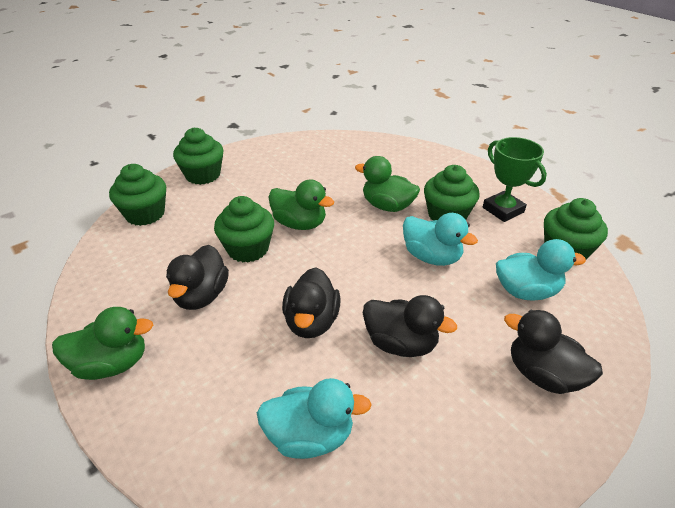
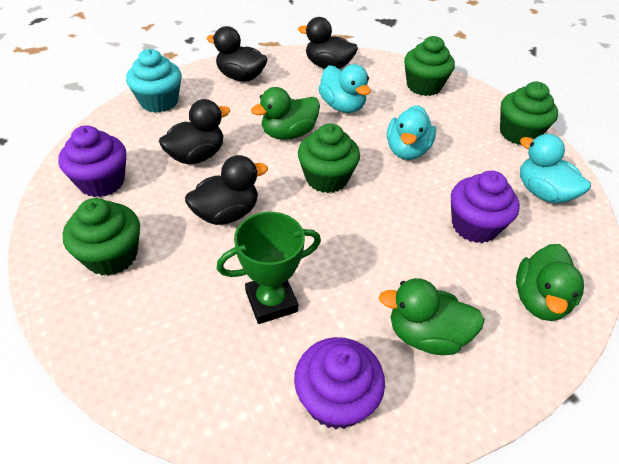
green cupcake: 5 -> 4
purple cupcake: 0 -> 3
turquoise cupcake: 0 -> 1

